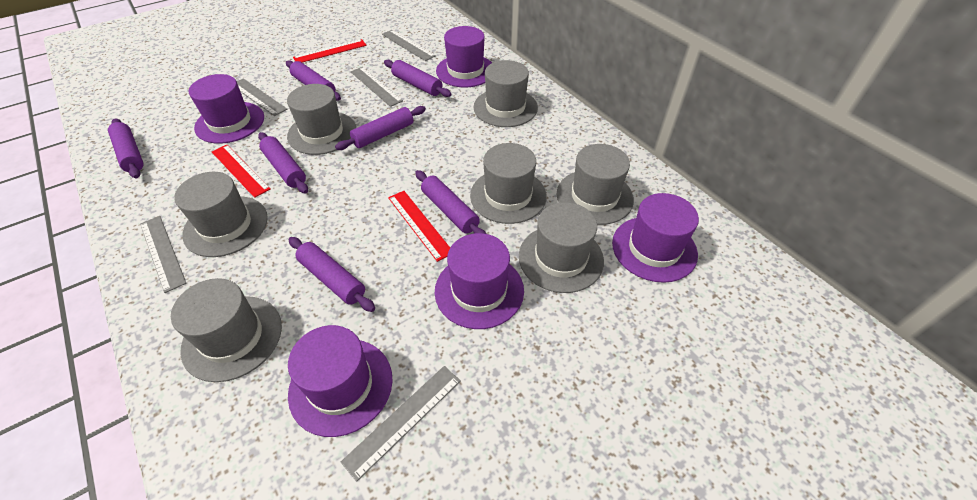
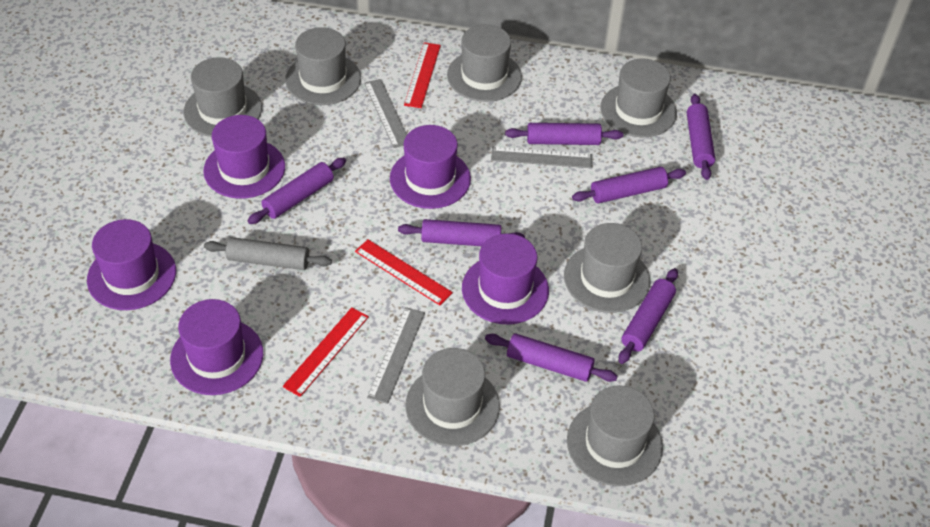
grey rolling pin: 0 -> 1
grey ruler: 5 -> 3

